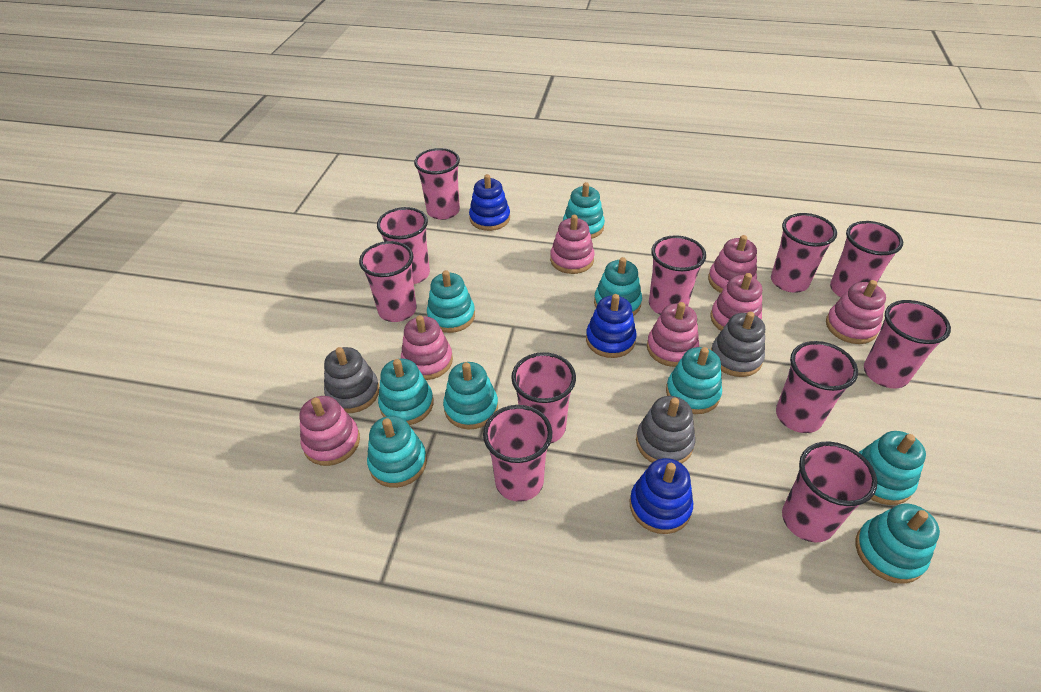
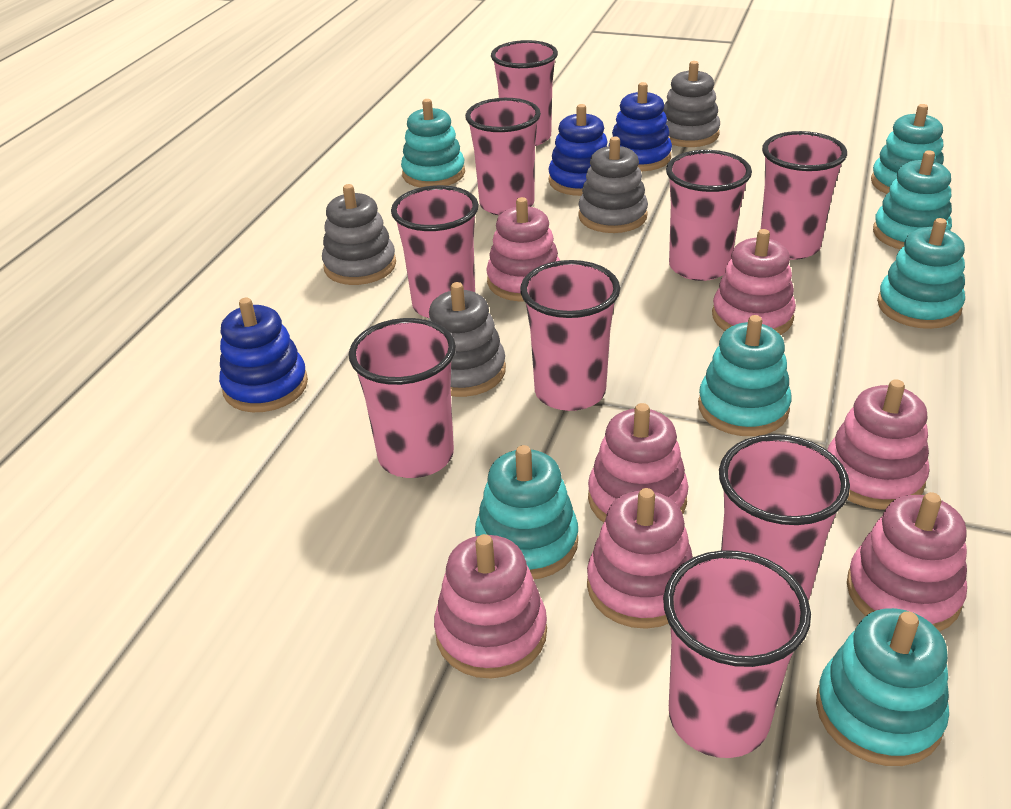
grey stacking toy: 3 -> 4
pink cup: 11 -> 9
turquoise stacking toy: 9 -> 7

